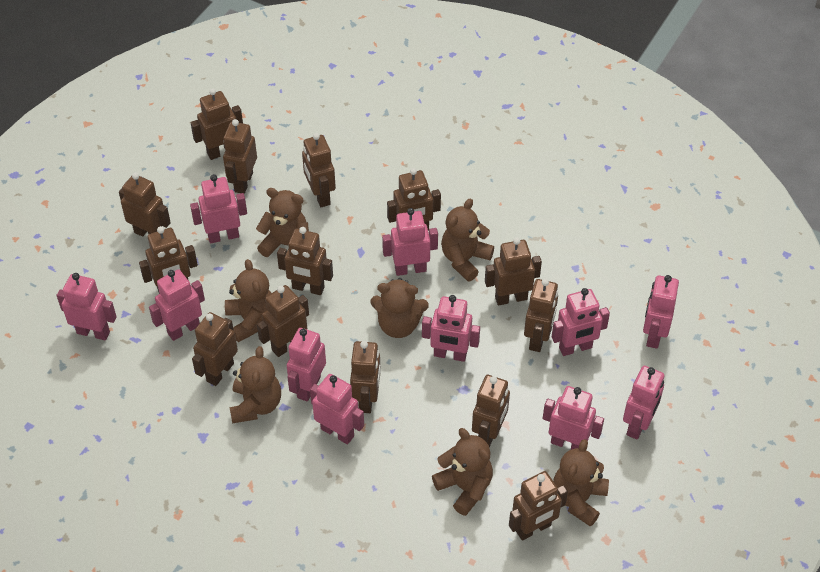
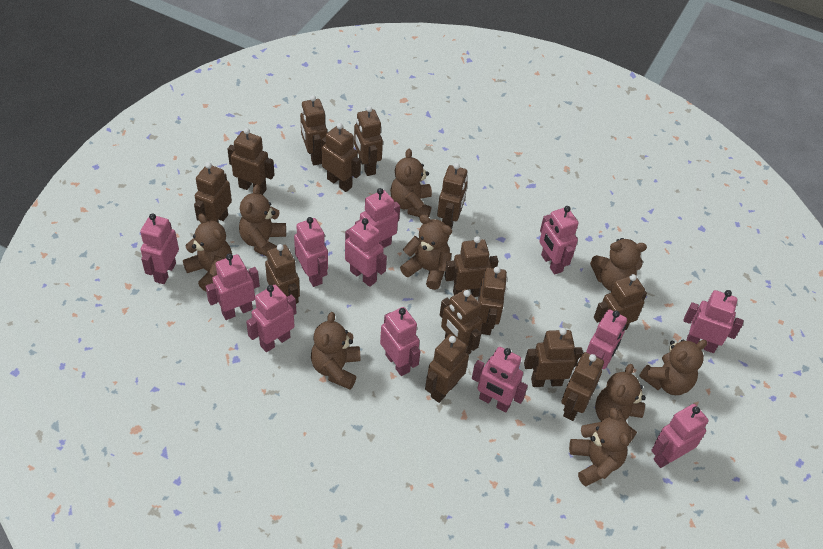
brown teddy bear: 7 -> 9
pink robot: 11 -> 12

